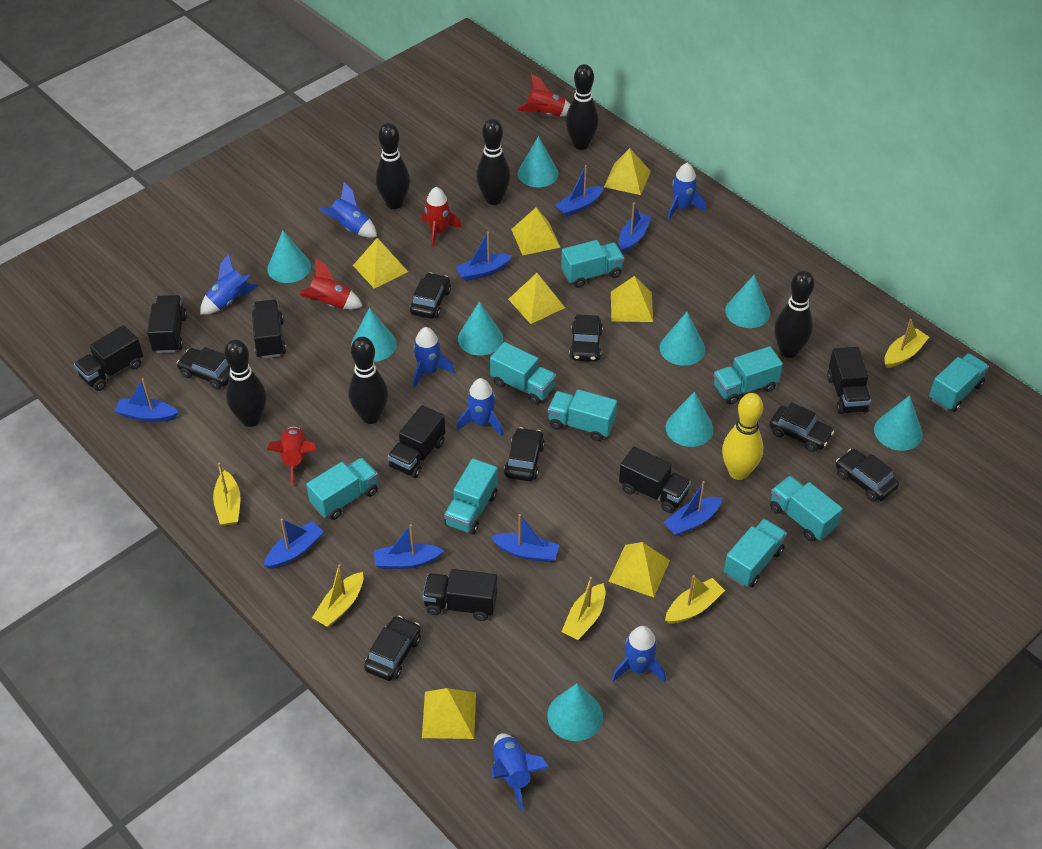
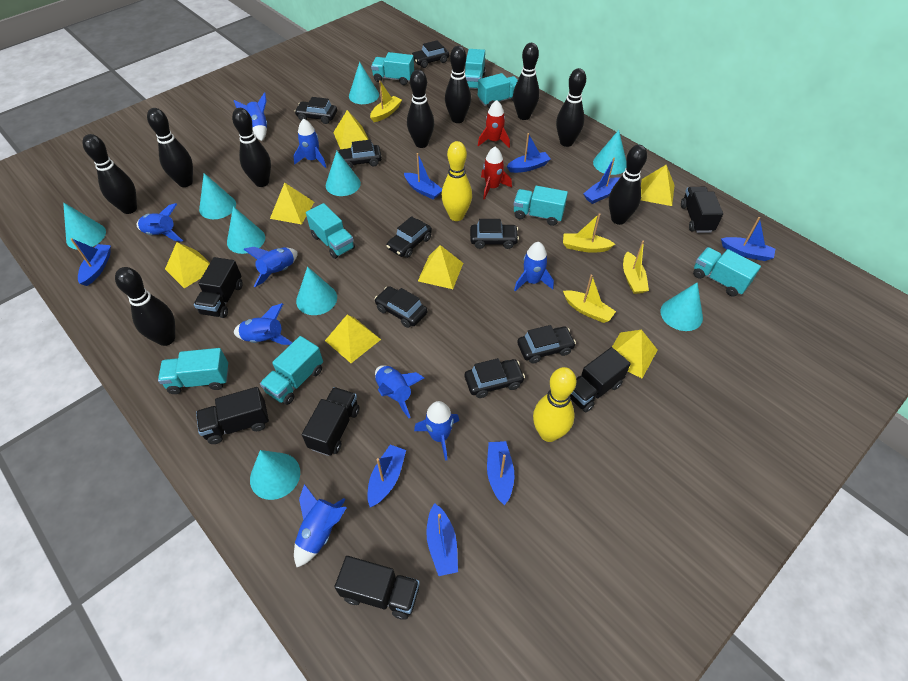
black bowling pin: 6 -> 9
black car: 7 -> 8
black truck: 7 -> 6
blue rocket: 7 -> 9
red rocket: 4 -> 2
turquoise truck: 9 -> 8
yellow boat: 5 -> 4
yellow bowling pin: 1 -> 2

